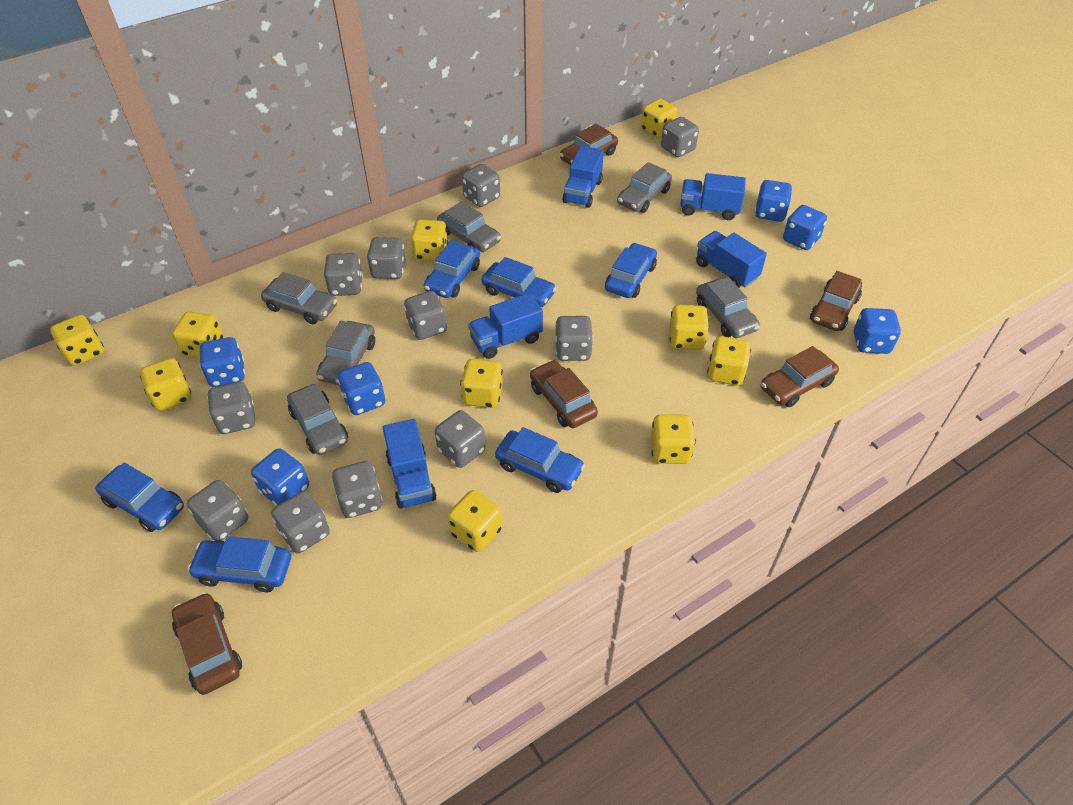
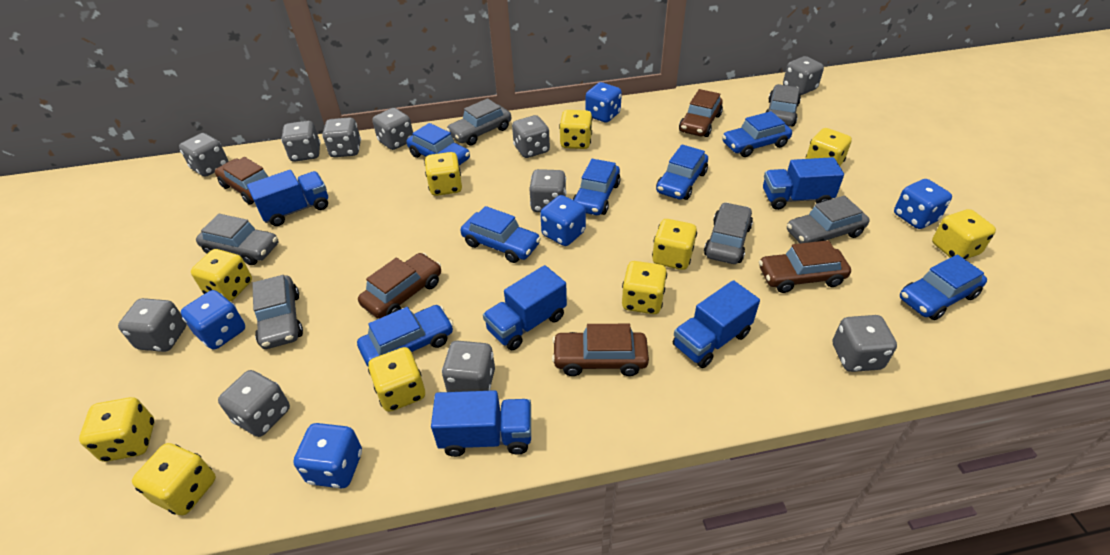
blue car: 6 -> 7
blue dice: 6 -> 5

